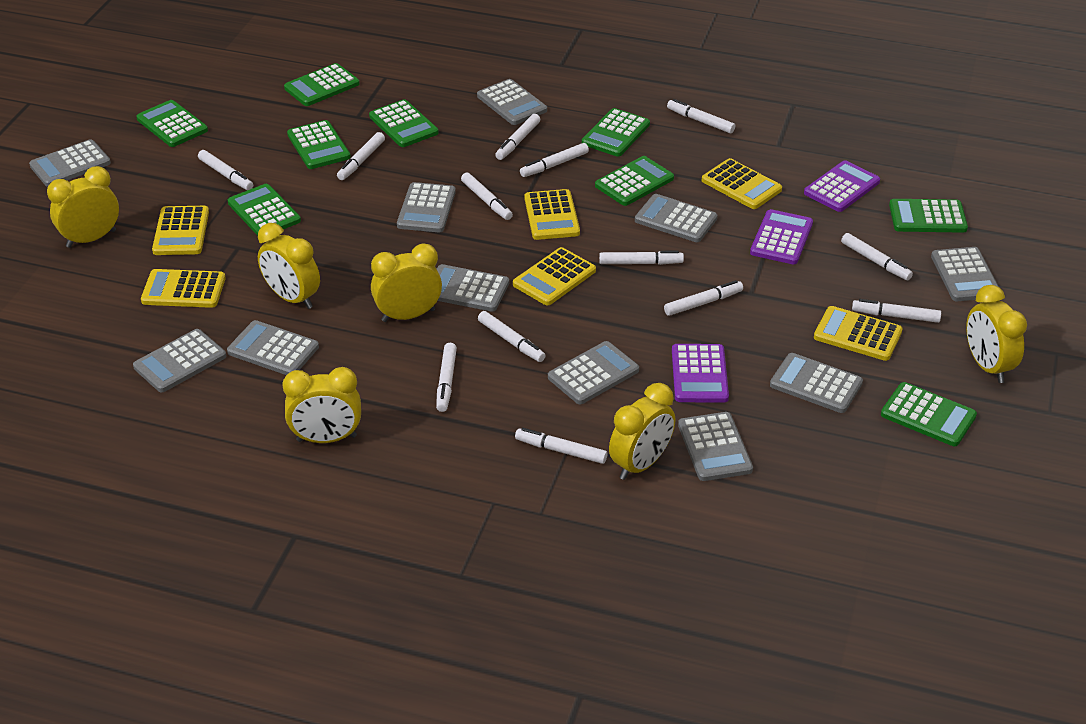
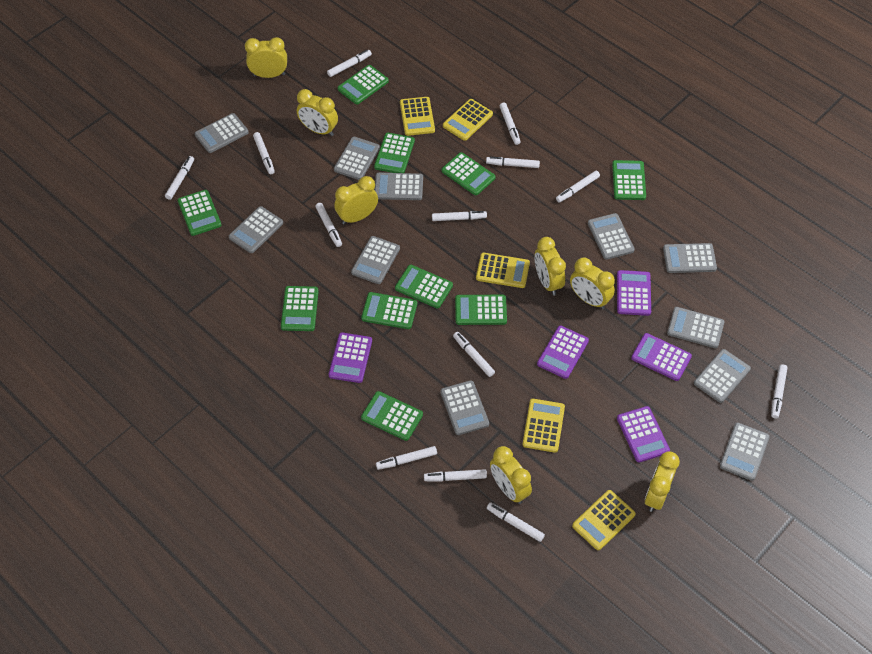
green calculator: 9 -> 10
purple calculator: 3 -> 5
yellow calculator: 6 -> 5
yellow clock: 6 -> 7

